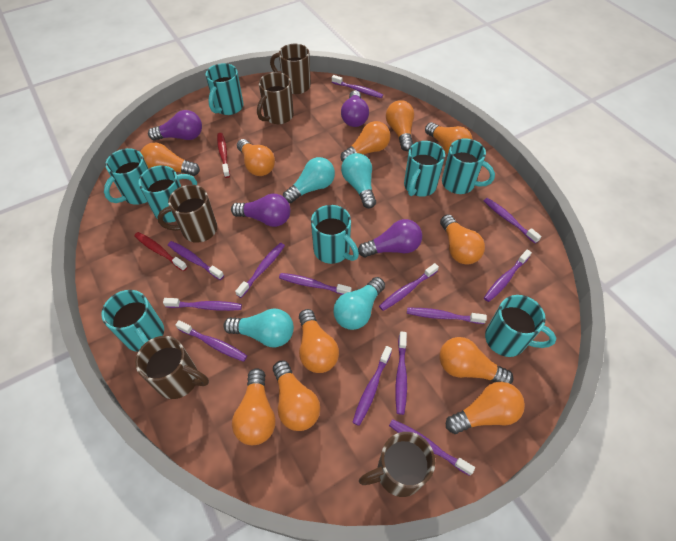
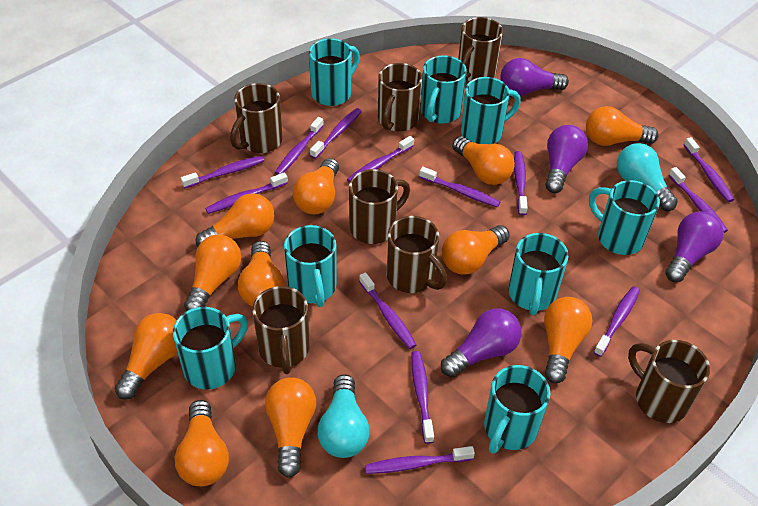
brown mug: 5 -> 7
red toothbrush: 2 -> 0
turquoise light bulb: 4 -> 2

